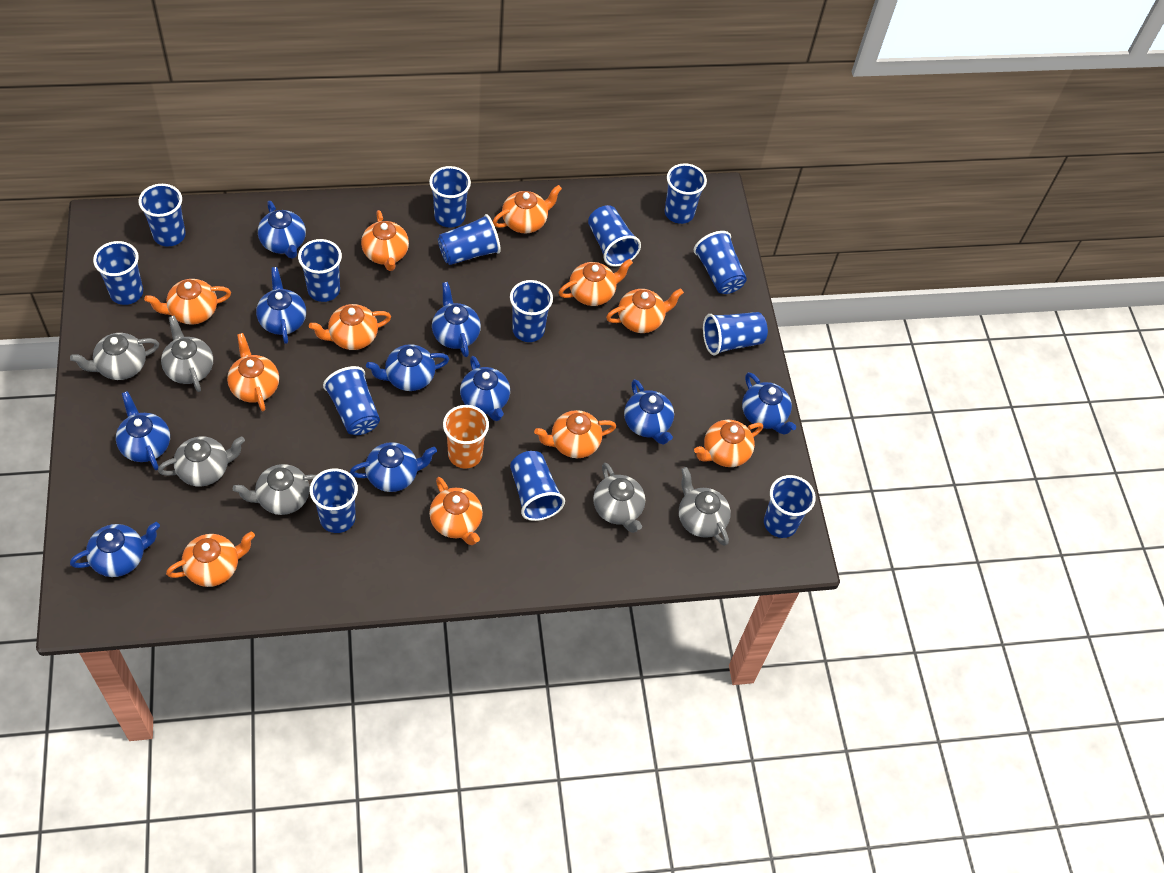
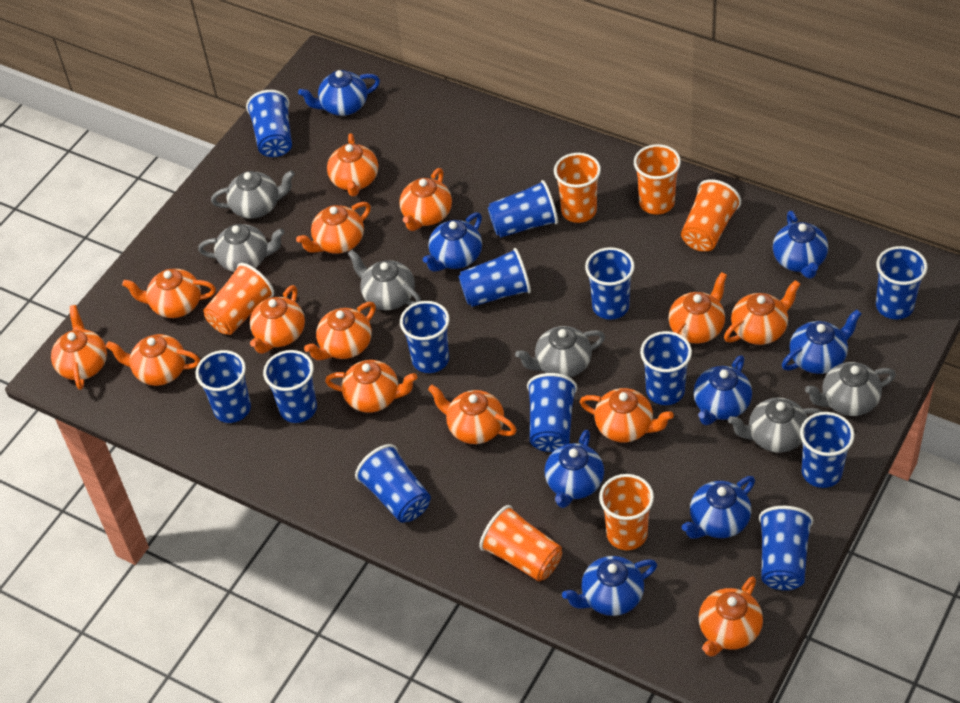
blue cup: 14 -> 13
blue teapot: 10 -> 8
orange cup: 1 -> 6
orange teapot: 11 -> 14

